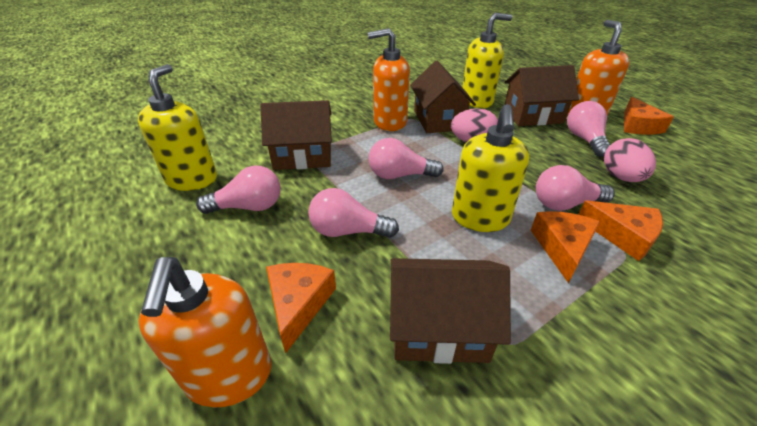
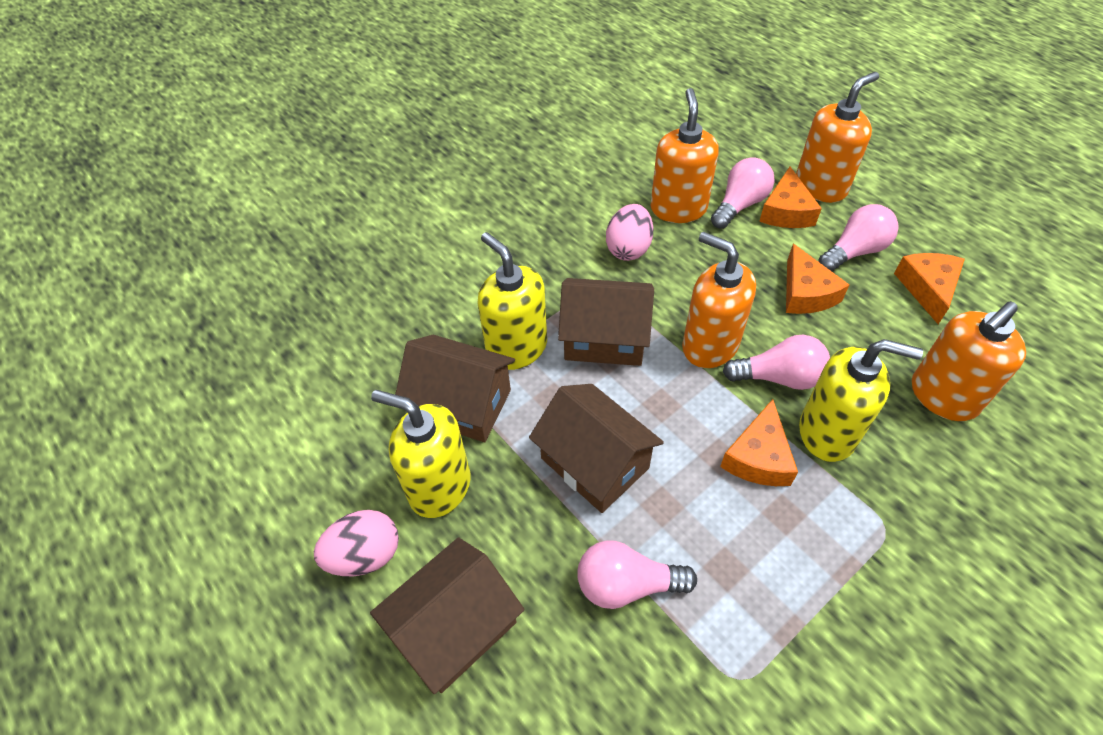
orange soap dispenser: 3 -> 4
pink light bulb: 5 -> 4

